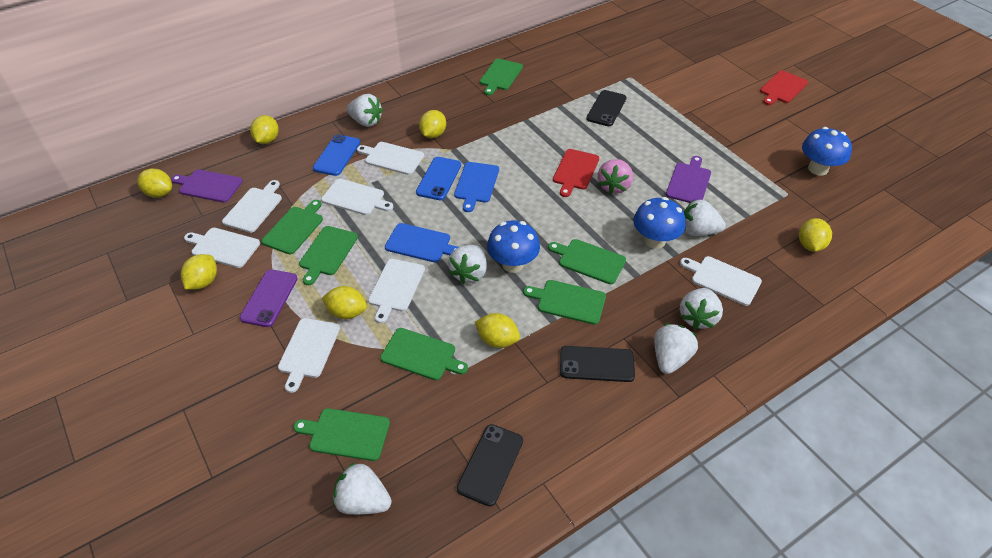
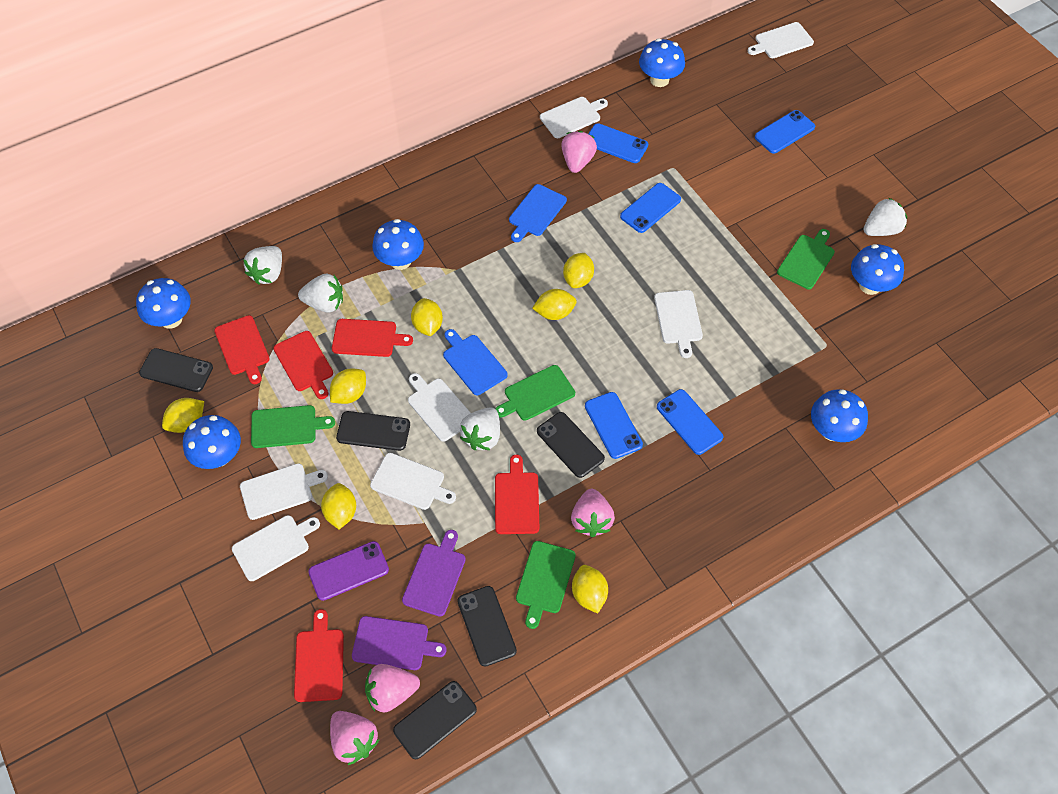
black phone: 3 -> 5
blue mushroom: 3 -> 6
blue phone: 2 -> 5
green cutting board: 7 -> 4
pink strawberry: 1 -> 4
red cutting board: 2 -> 5
white strawberry: 6 -> 4

